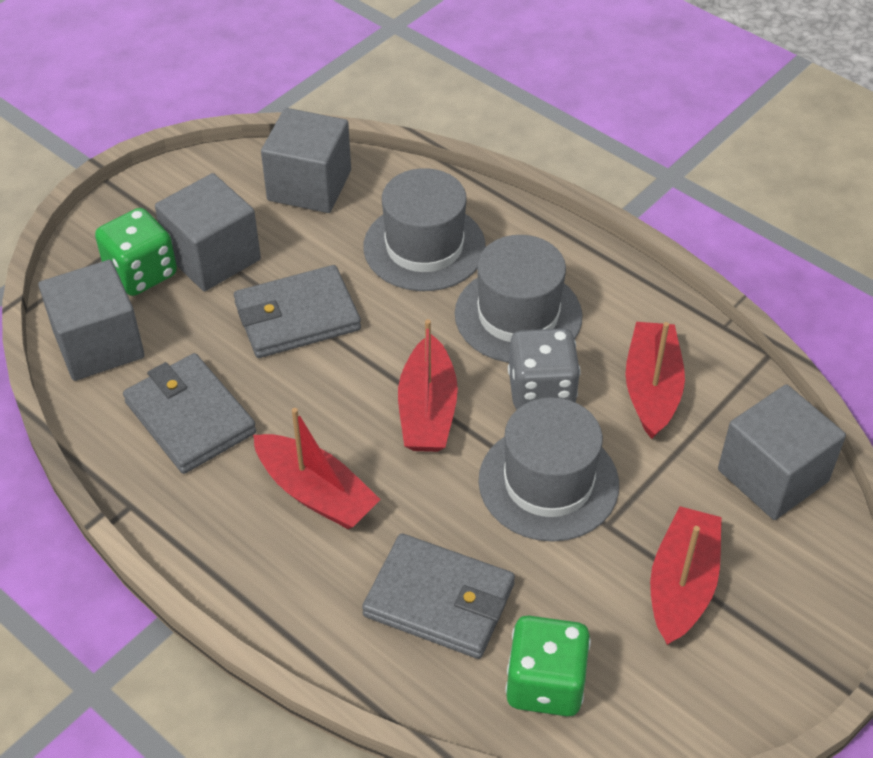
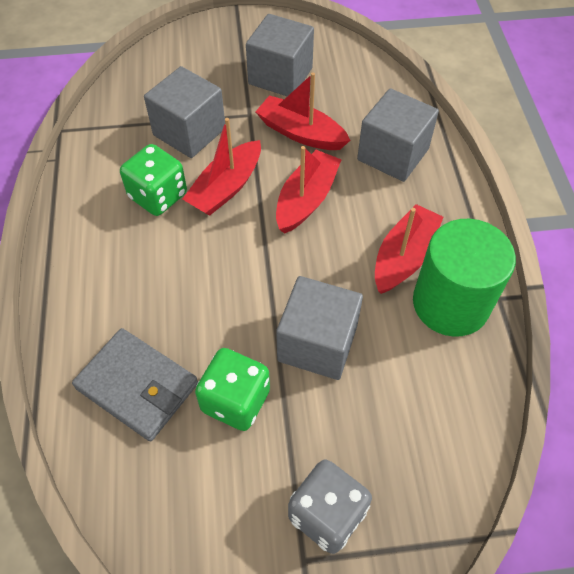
green cylinder: 0 -> 1
grey hat: 3 -> 0
grey wallet: 3 -> 1

